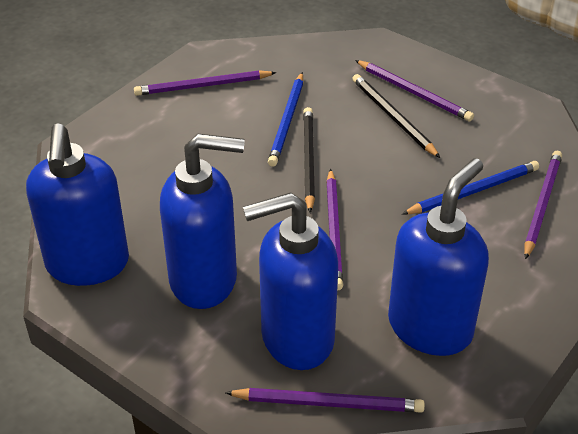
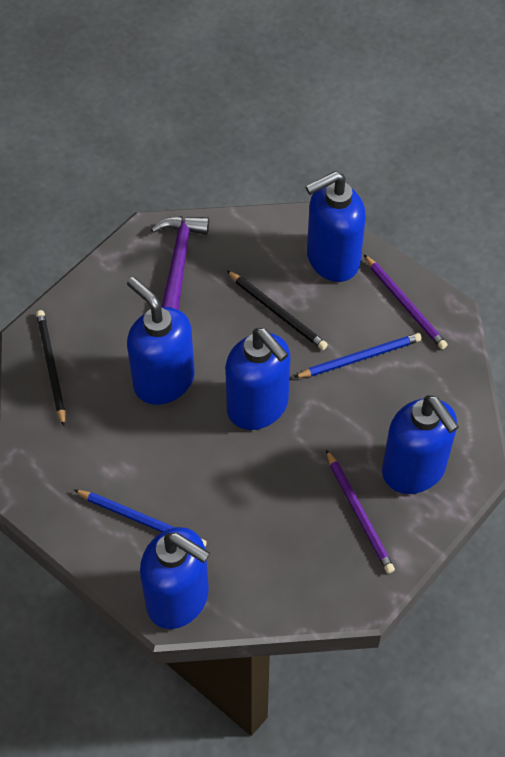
blue soap dispenser: 4 -> 5
purple hammer: 0 -> 1
purple pencil: 5 -> 2

